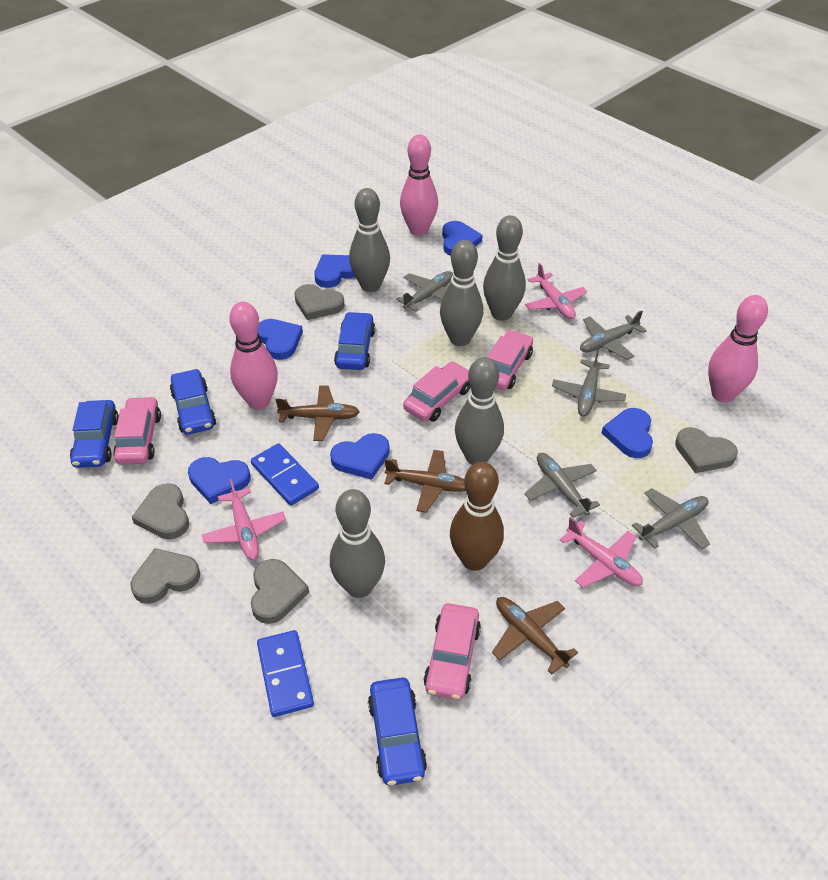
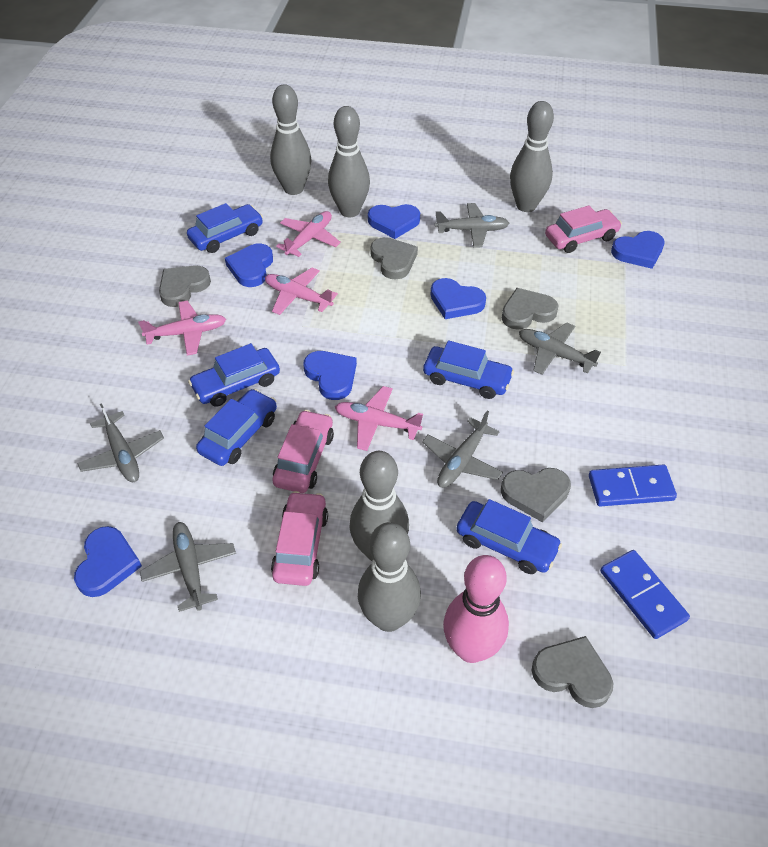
blue car: 4 -> 5
brown bowling pin: 1 -> 0
brown plane: 3 -> 0
pink bowling pin: 3 -> 1
pink car: 4 -> 3
pink plane: 3 -> 4

